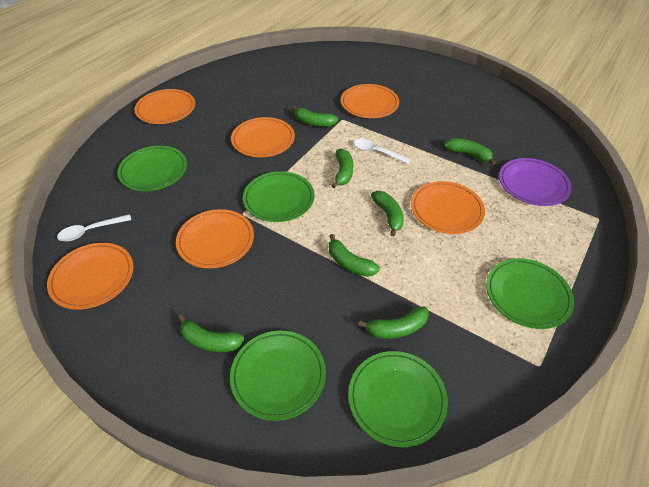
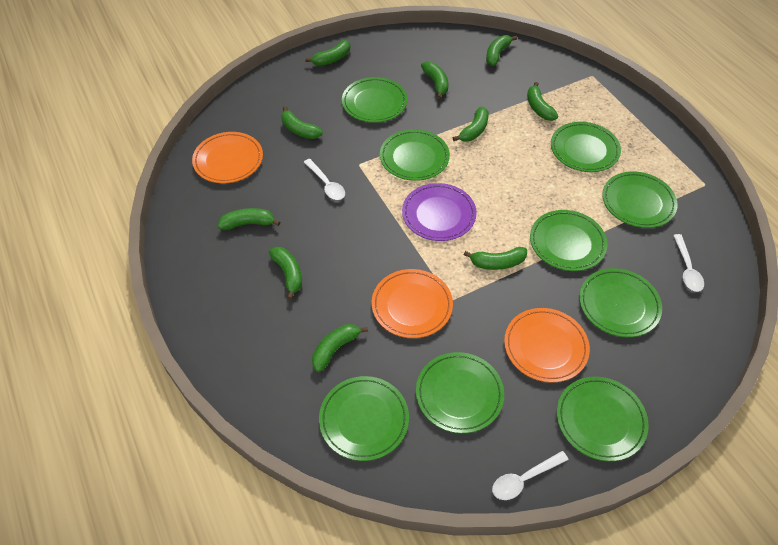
green banana: 7 -> 10
green plate: 5 -> 9
orange plate: 6 -> 3
white spoon: 2 -> 3

